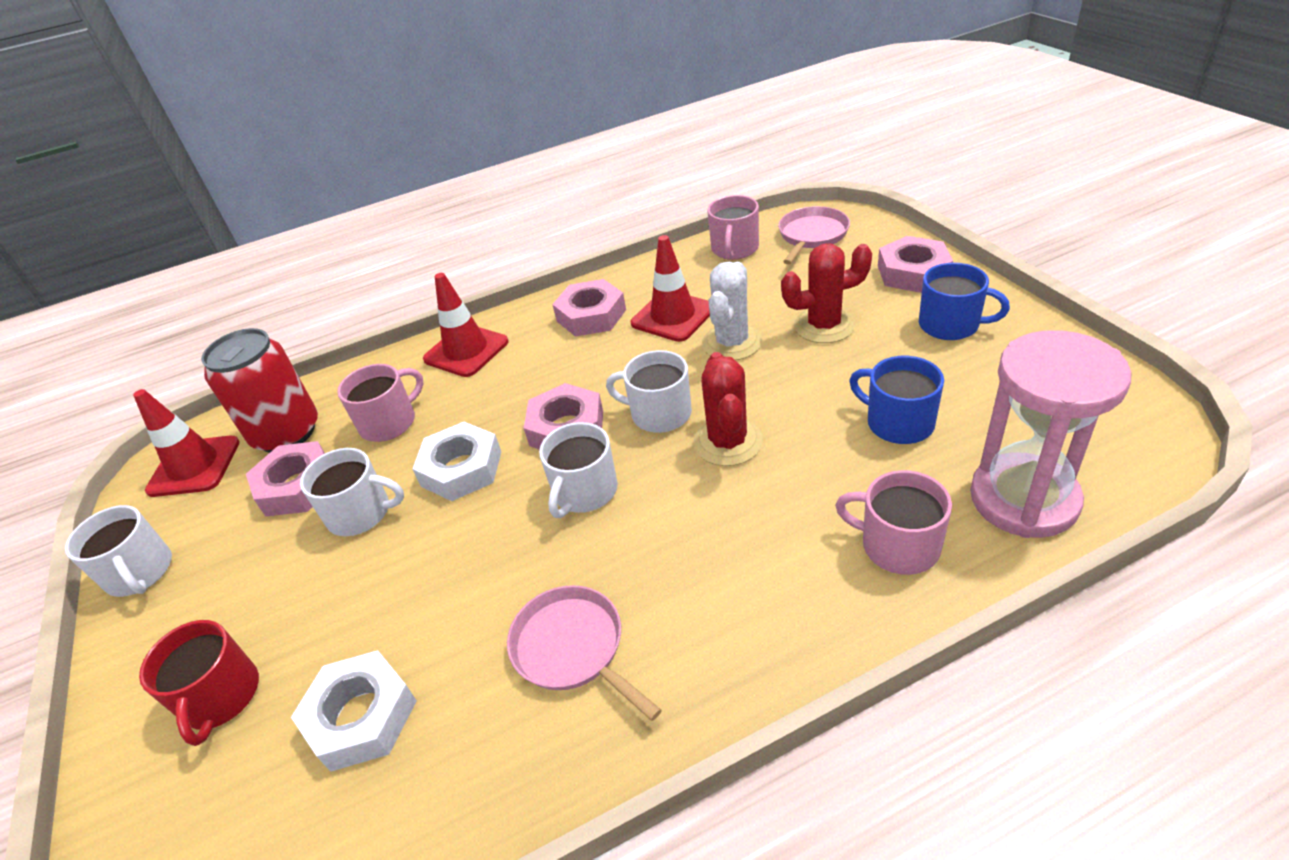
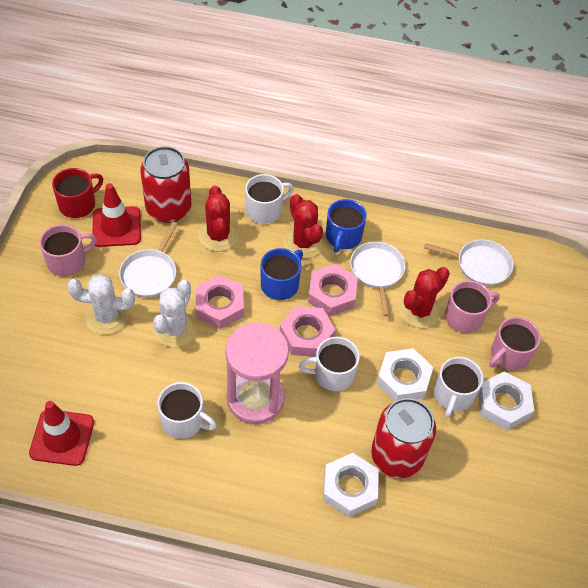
pink nut: 4 -> 3
pink pan: 2 -> 0
red cactus: 2 -> 3
red can: 1 -> 2
red traffic cone: 3 -> 2
white cactus: 1 -> 2
white nut: 2 -> 3
white pan: 0 -> 3

